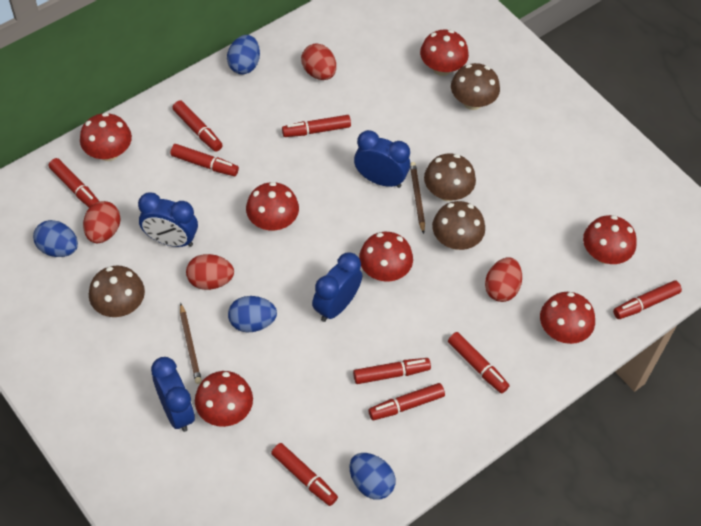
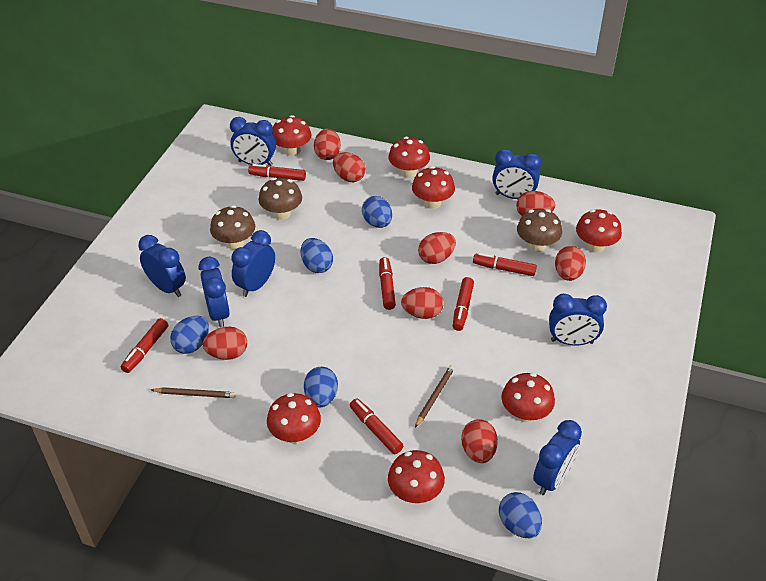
blue clock: 4 -> 7
blue egg: 4 -> 5
brown mushroom: 4 -> 3
red egg: 4 -> 8
red marker: 9 -> 6

